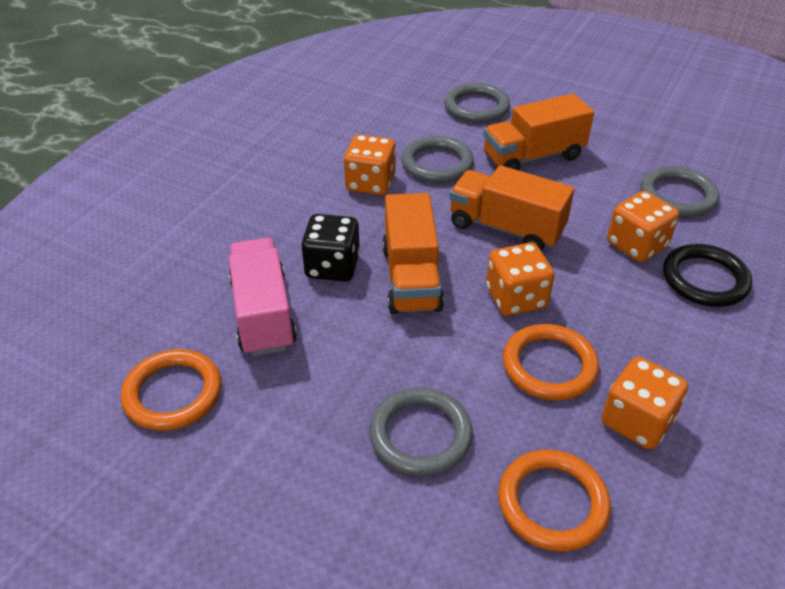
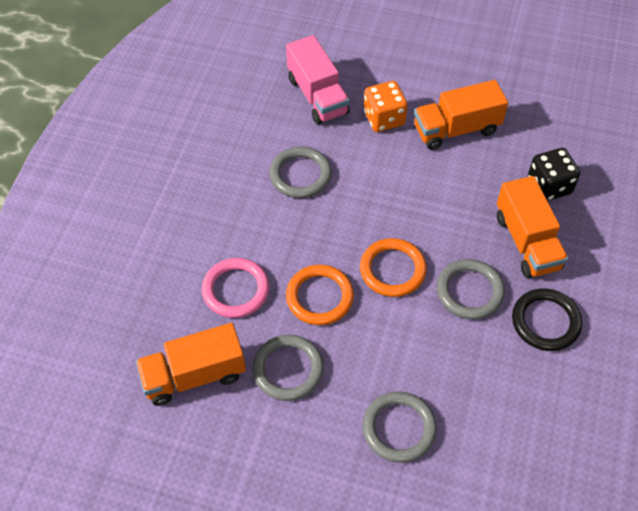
orange dice: 4 -> 1
orange ring: 3 -> 2
pink ring: 0 -> 1

